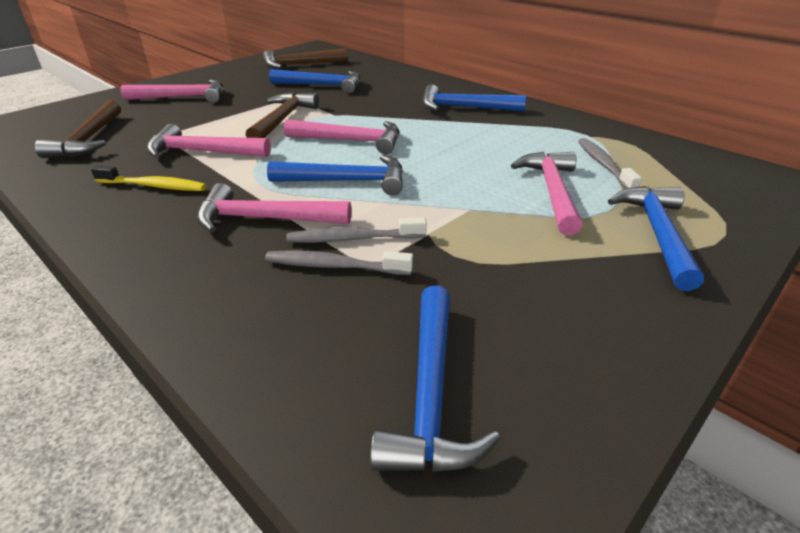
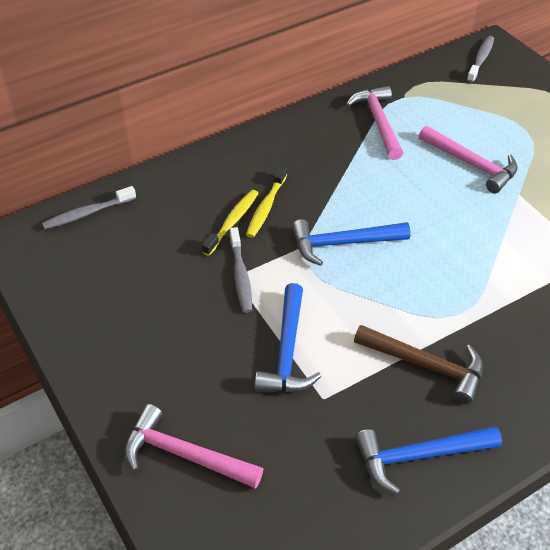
blue hammer: 5 -> 3
brown hammer: 3 -> 1
pink hammer: 5 -> 3
yellow toothbrush: 1 -> 2

